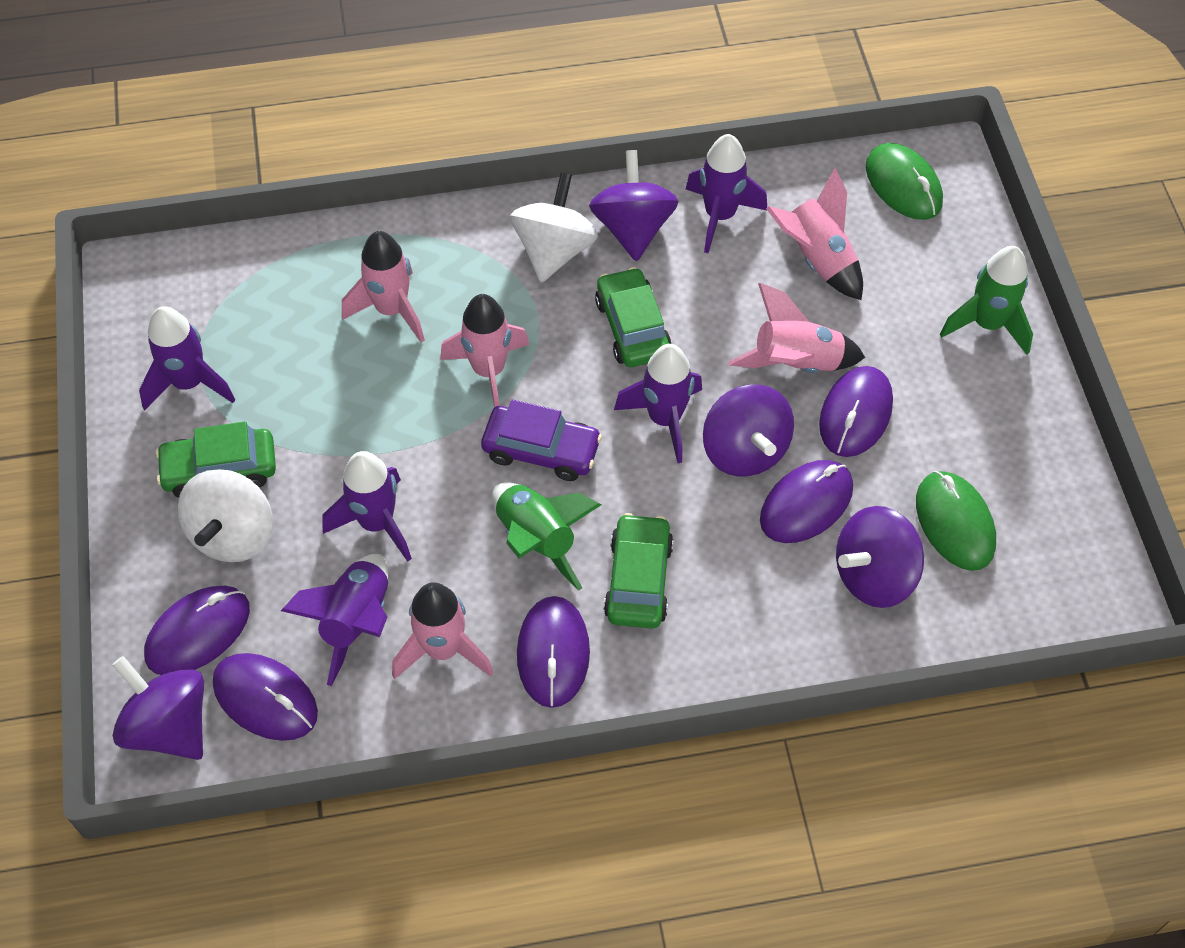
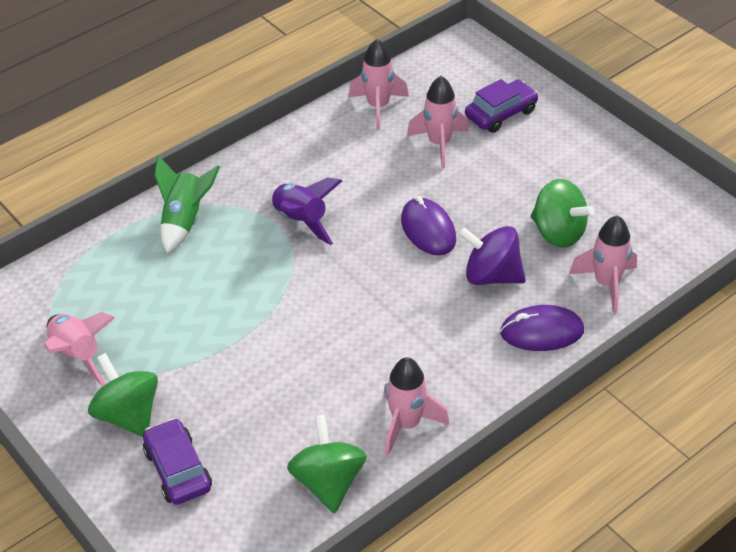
green car: 3 -> 0
green mouse: 2 -> 0
green rocket: 2 -> 1
green spinning top: 0 -> 3
purple car: 1 -> 2
purple mouse: 5 -> 2
purple rocket: 5 -> 1
purple spinning top: 4 -> 1
white spinning top: 2 -> 0

